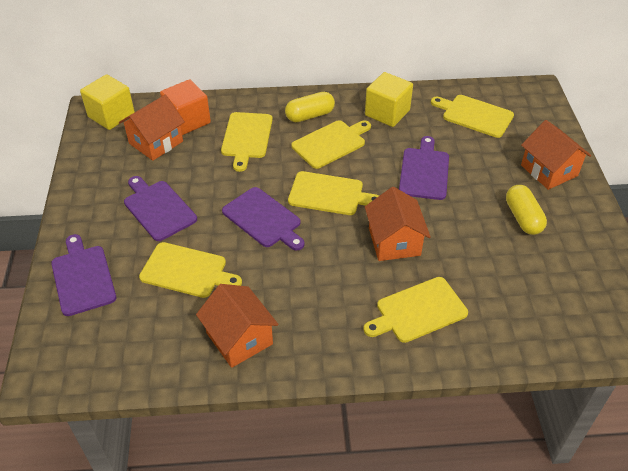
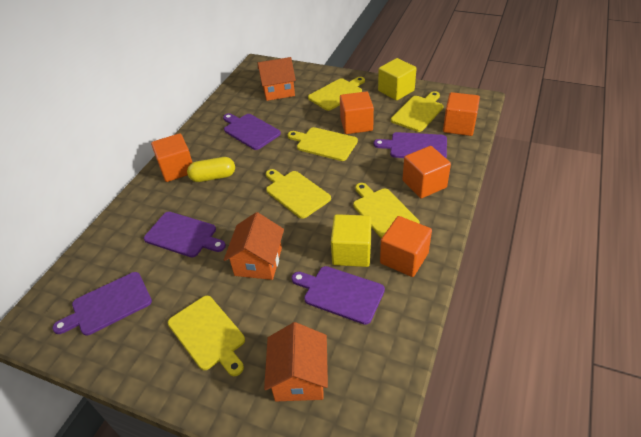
orange cube: 1 -> 5
orange house: 4 -> 3
purple cutting board: 4 -> 5
yellow capsule: 2 -> 1

